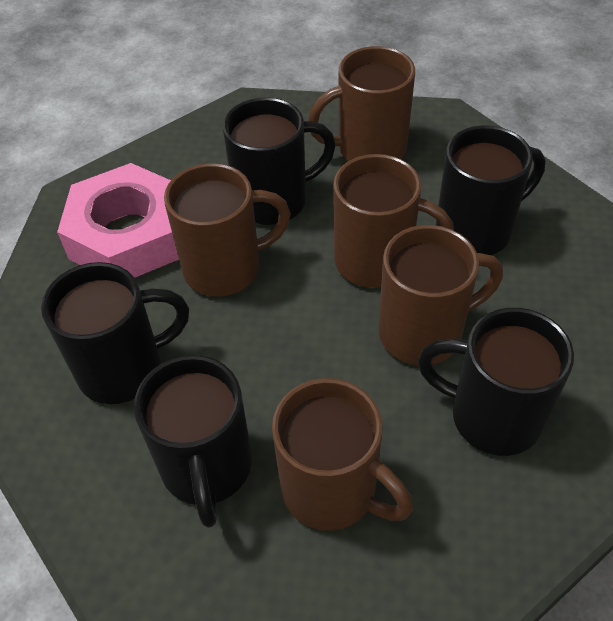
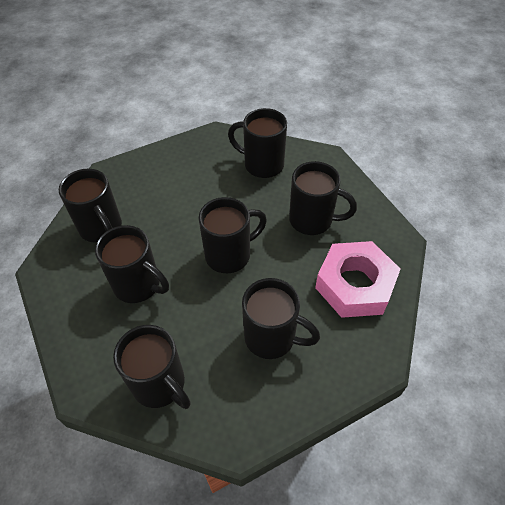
black mug: 5 -> 7
brown mug: 5 -> 0

